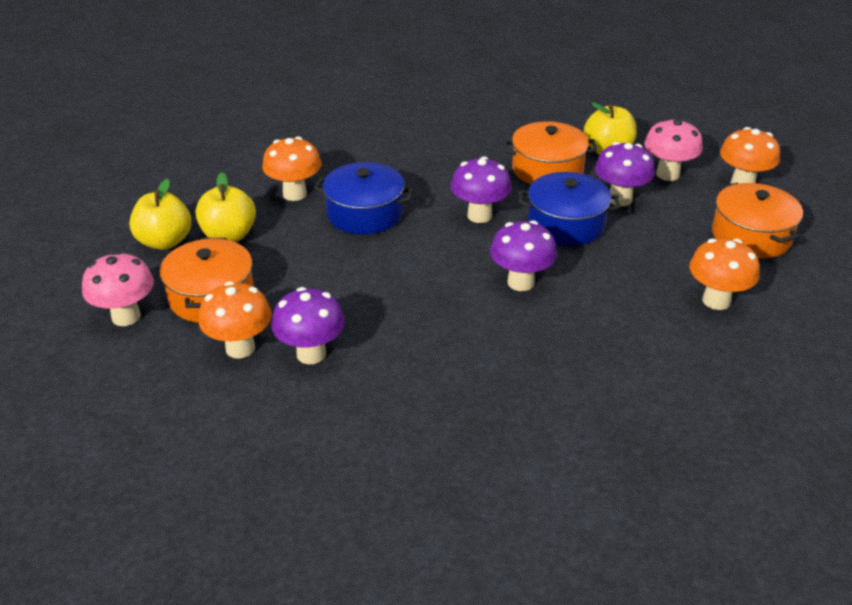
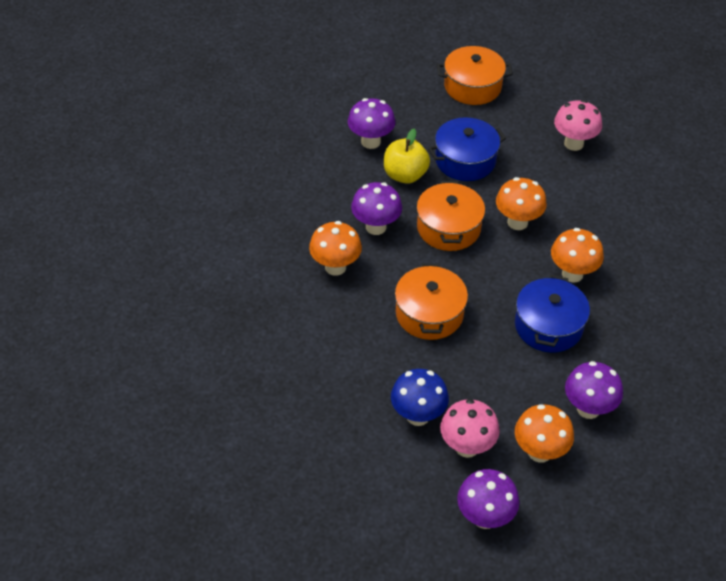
blue mushroom: 0 -> 1
yellow apple: 3 -> 1

